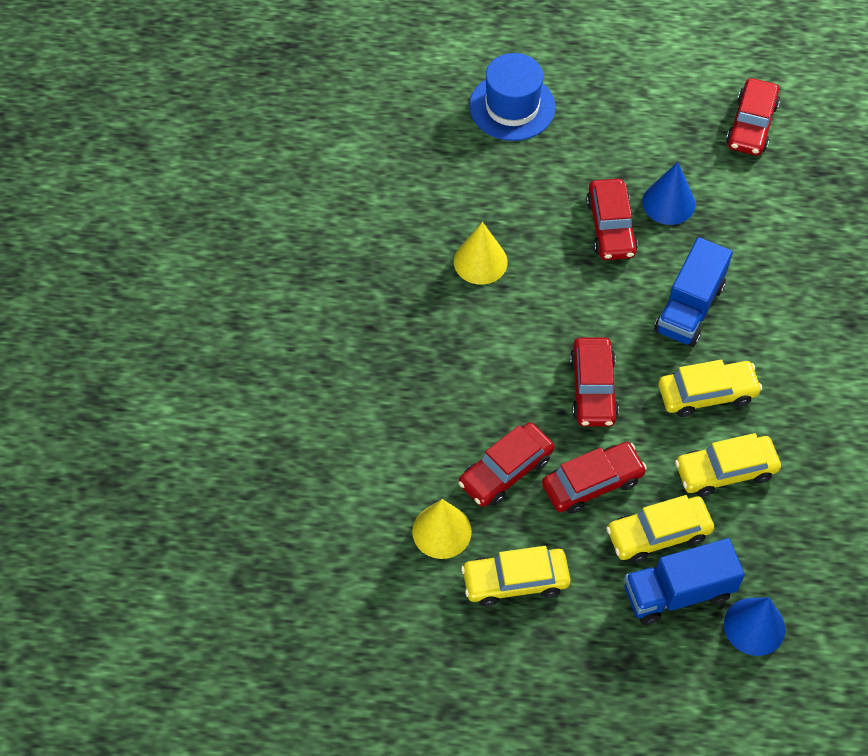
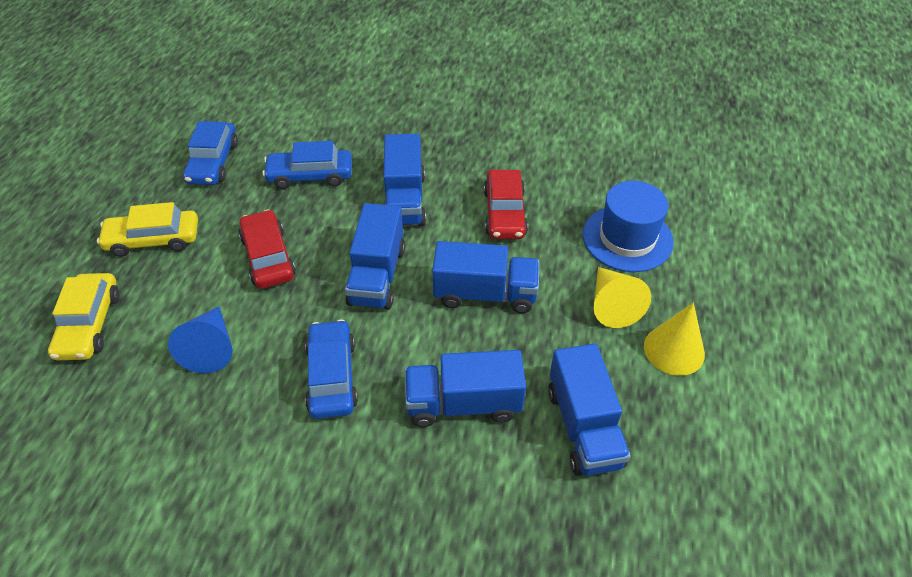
blue car: 0 -> 3
blue cone: 2 -> 1
blue truck: 2 -> 5
red car: 5 -> 2
yellow car: 4 -> 2

